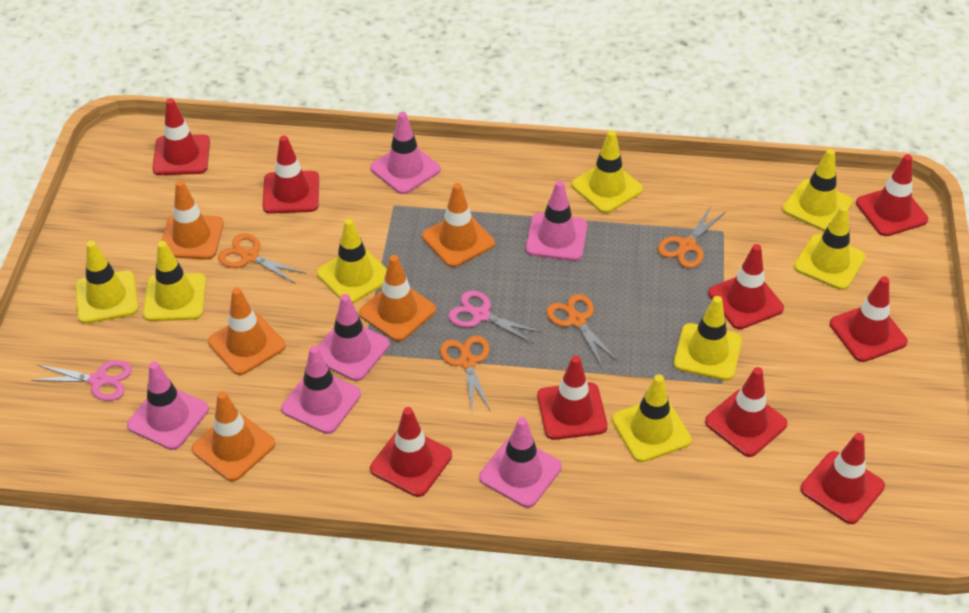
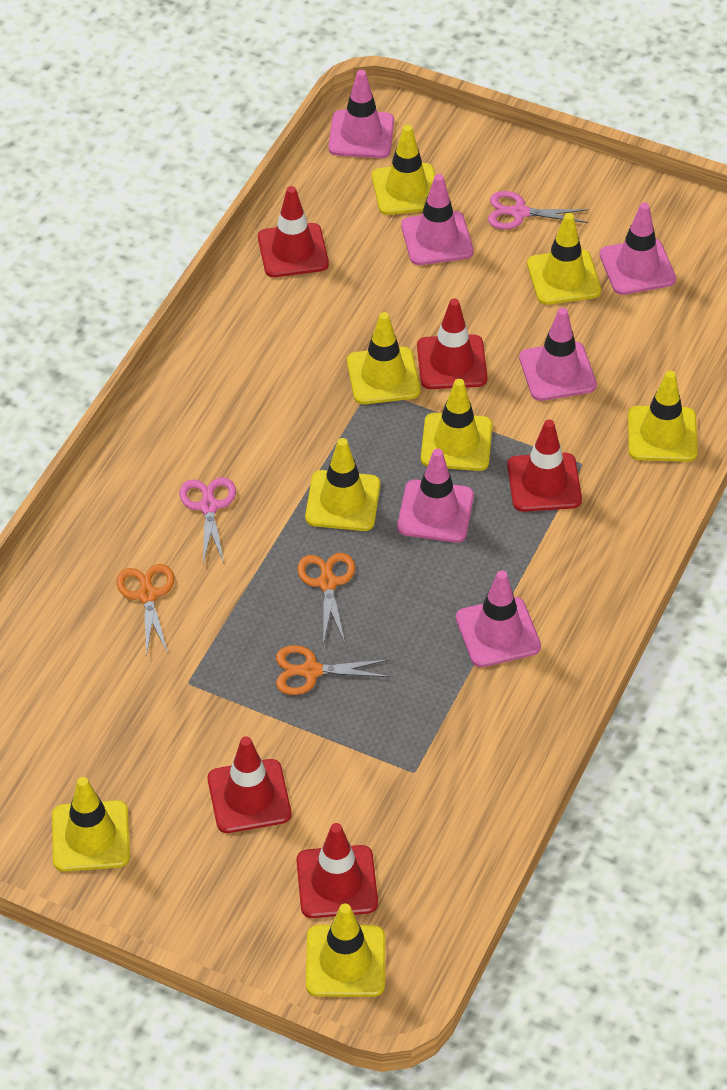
orange scissors: 4 -> 3
orange traffic cone: 5 -> 0
red traffic cone: 9 -> 5

